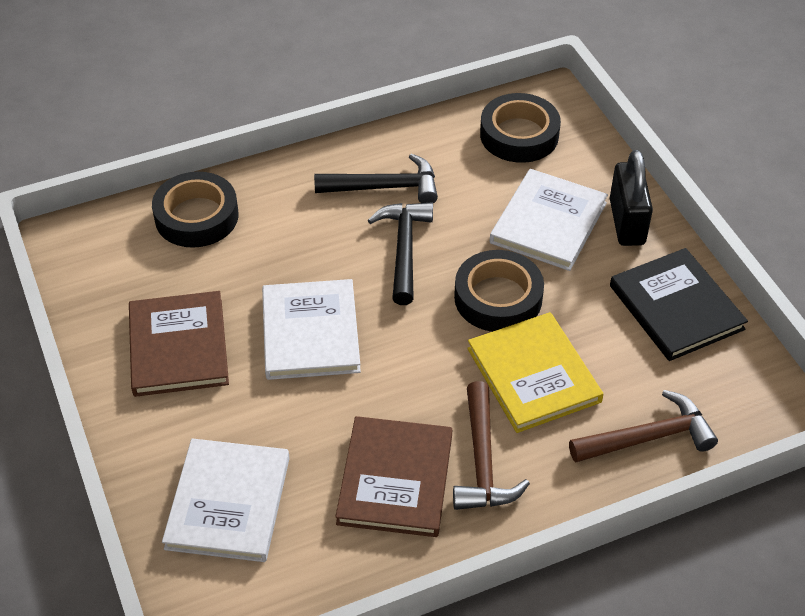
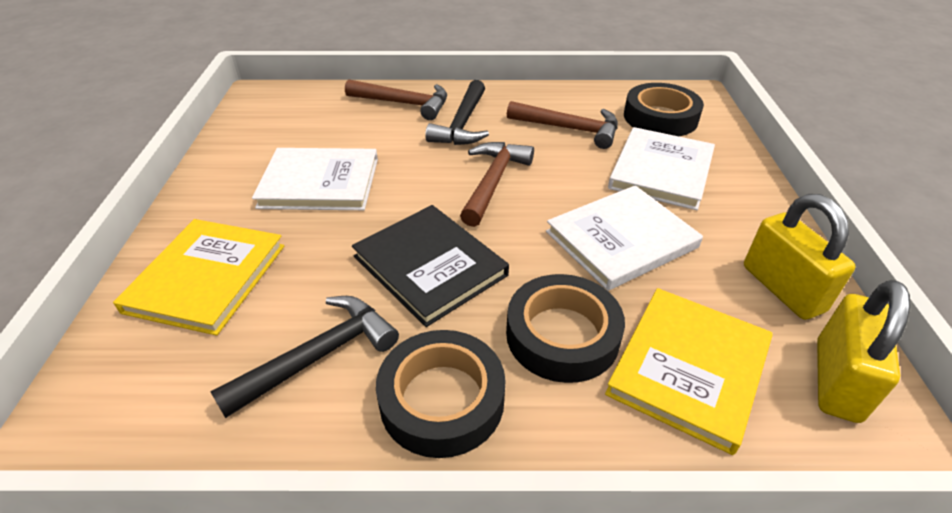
black padlock: 1 -> 0
brown book: 2 -> 0
brown hammer: 2 -> 3
yellow book: 1 -> 2
yellow padlock: 0 -> 2

